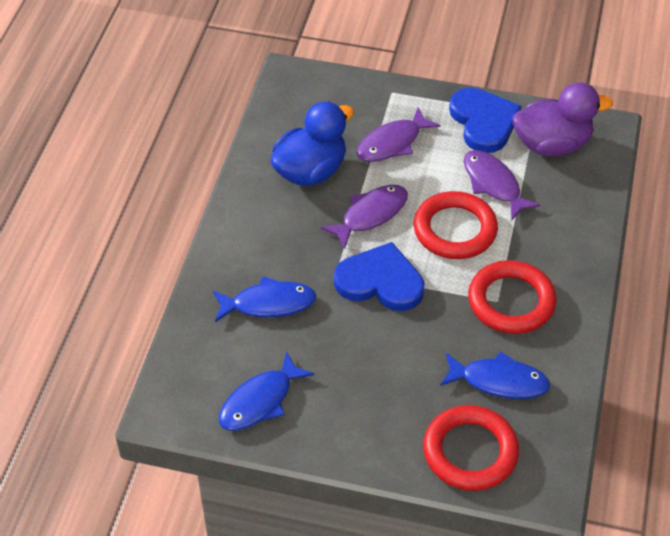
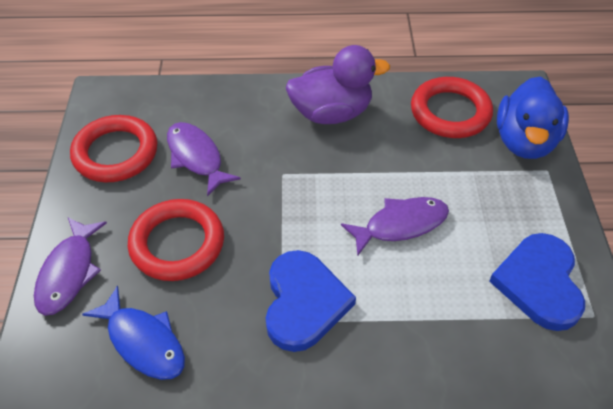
blue fish: 3 -> 1

